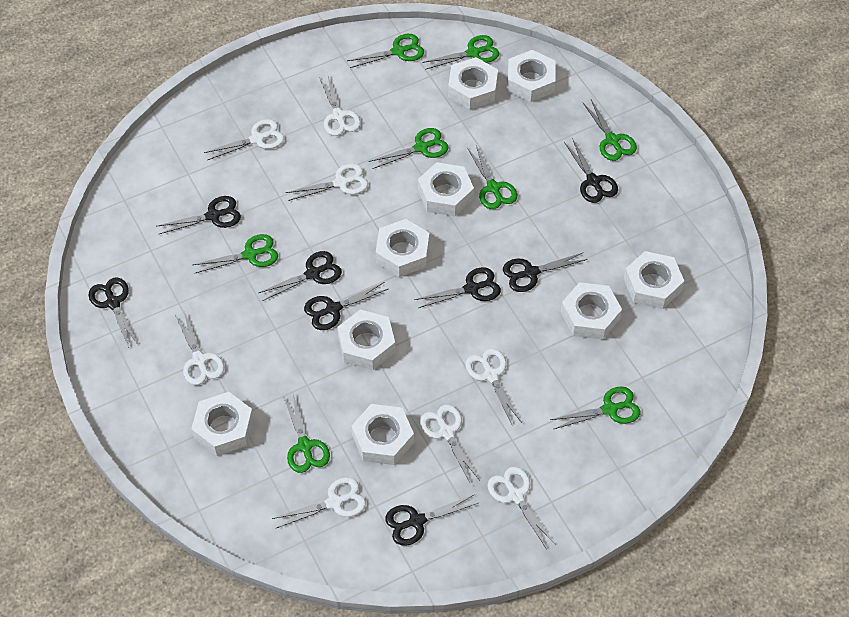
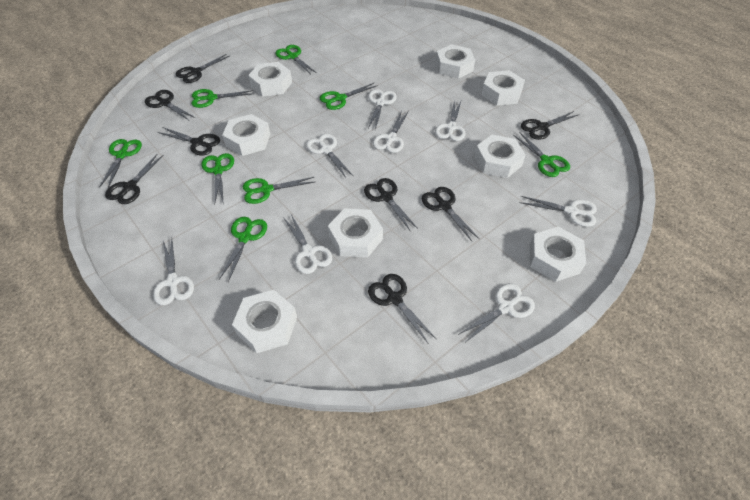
white nut: 9 -> 8

